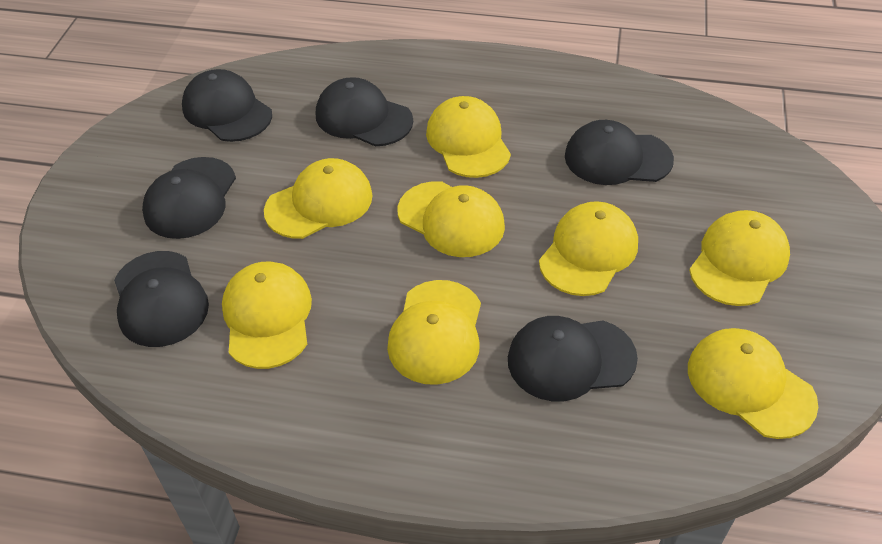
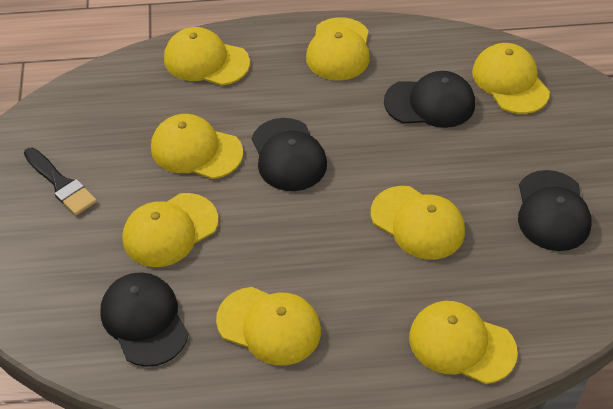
black brush: 0 -> 1
black cap: 6 -> 4

